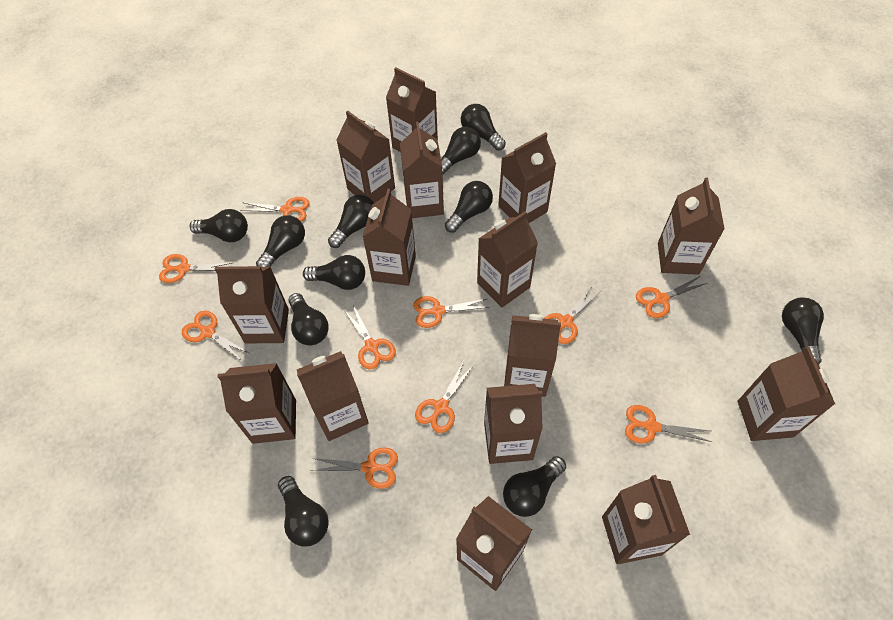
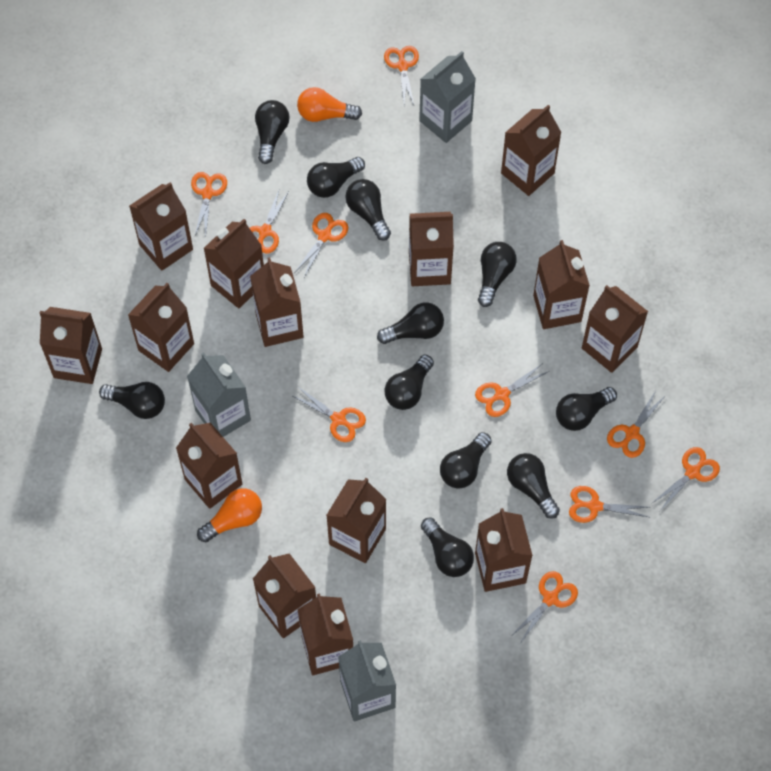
brown carton: 15 -> 14
grey carton: 0 -> 3
orange light bulb: 0 -> 2

